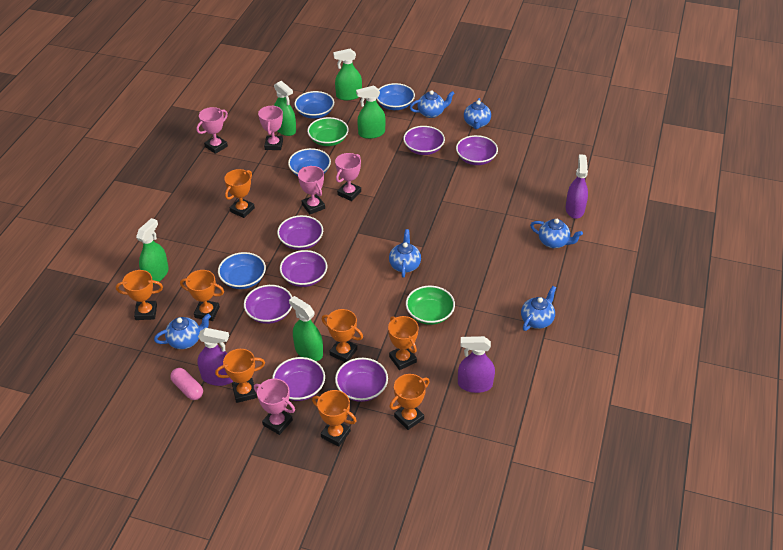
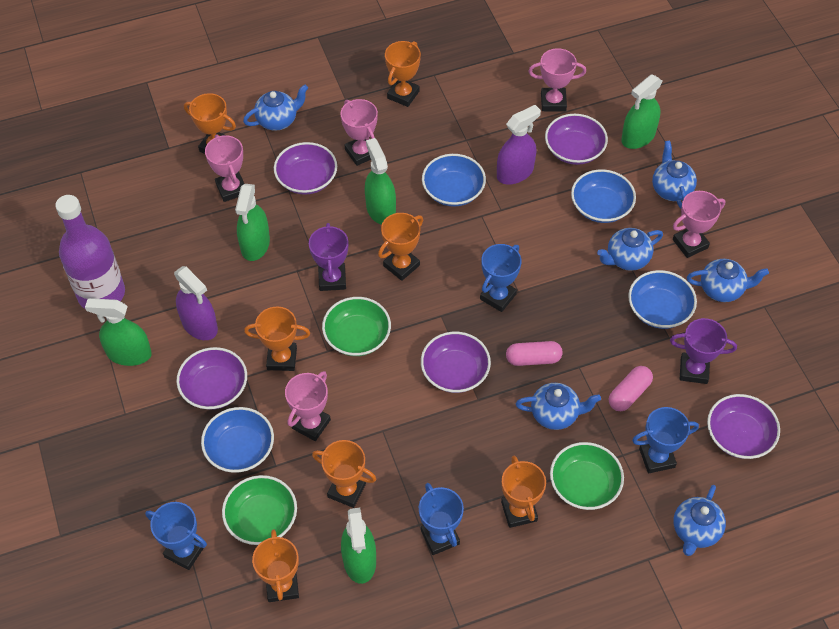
blue trophy: 0 -> 4
green bowl: 2 -> 3
orange trophy: 8 -> 7
pink capsule: 1 -> 2
purple bottle: 0 -> 1
purple bowl: 7 -> 5
purple spray bottle: 3 -> 2
purple trophy: 0 -> 2

